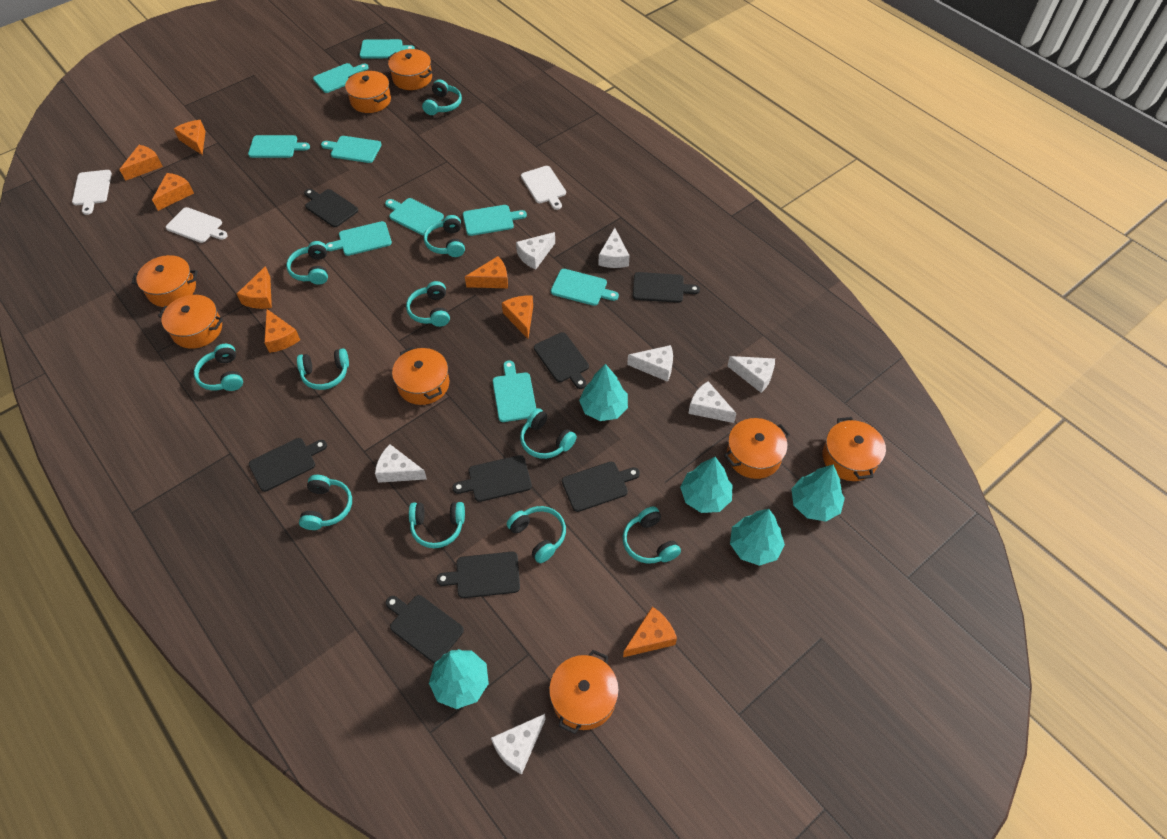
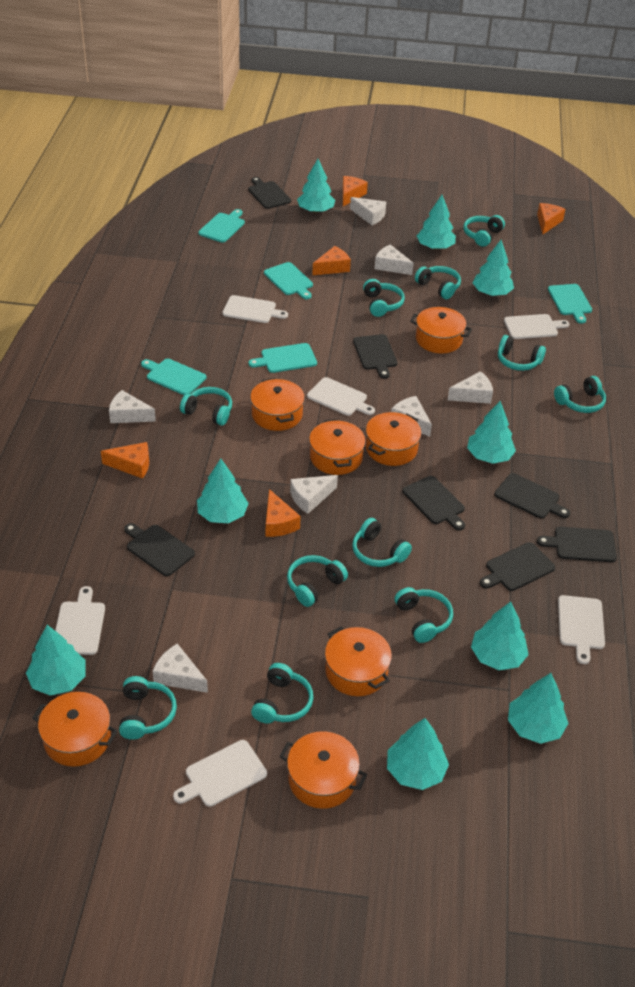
black cutting board: 8 -> 7
orange cheese: 8 -> 5
orange pot: 8 -> 7
turquoise cutting board: 9 -> 5
turquoise tree: 5 -> 9
white cutting board: 3 -> 6

